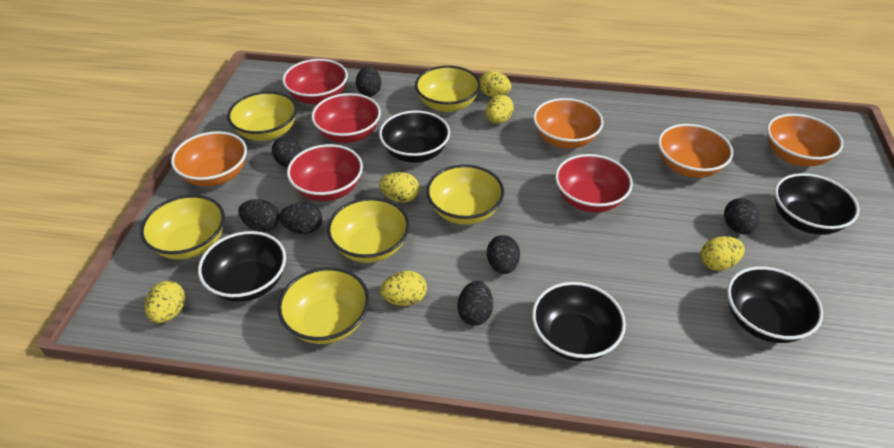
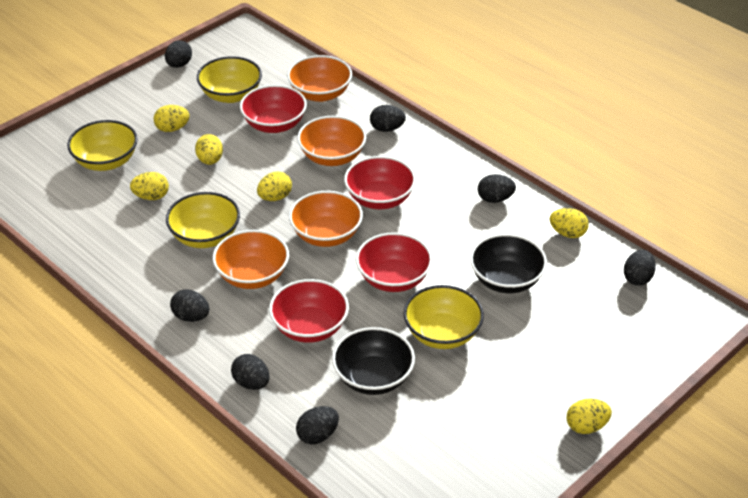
black bowl: 5 -> 2
yellow bowl: 6 -> 4

